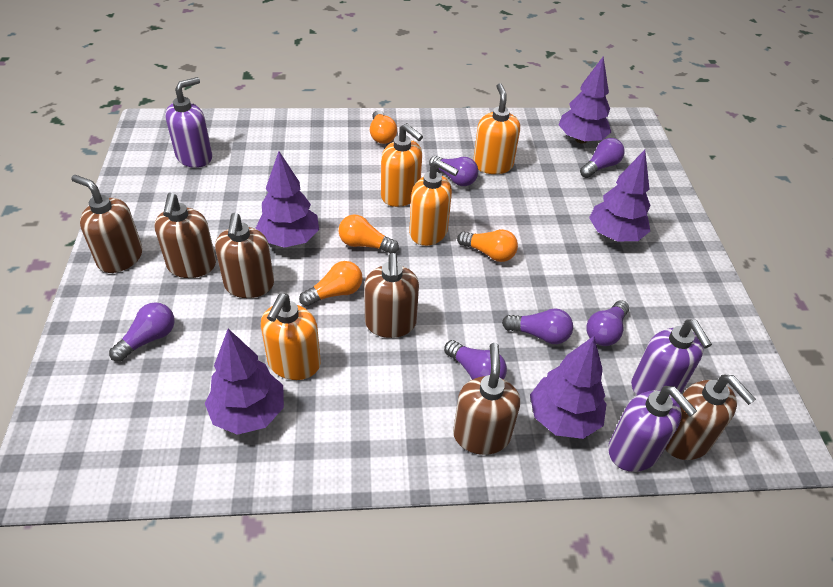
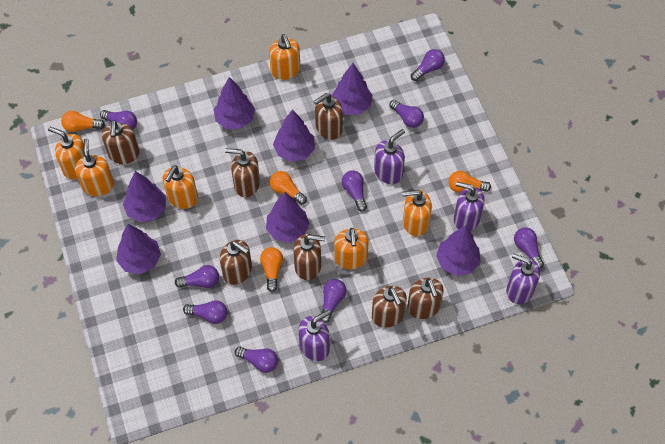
brown soap dispenser: 6 -> 7
orange soap dispenser: 4 -> 6
purple light bulb: 6 -> 9
purple soap dispenser: 3 -> 4
purple tree: 5 -> 7

